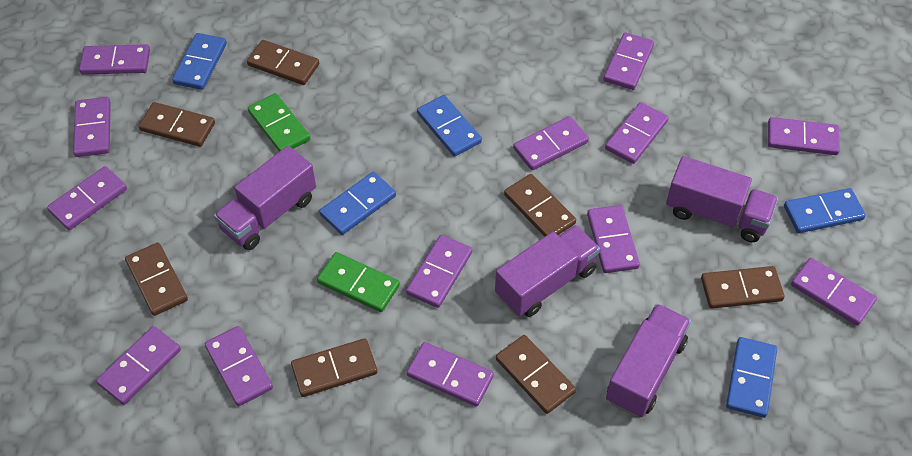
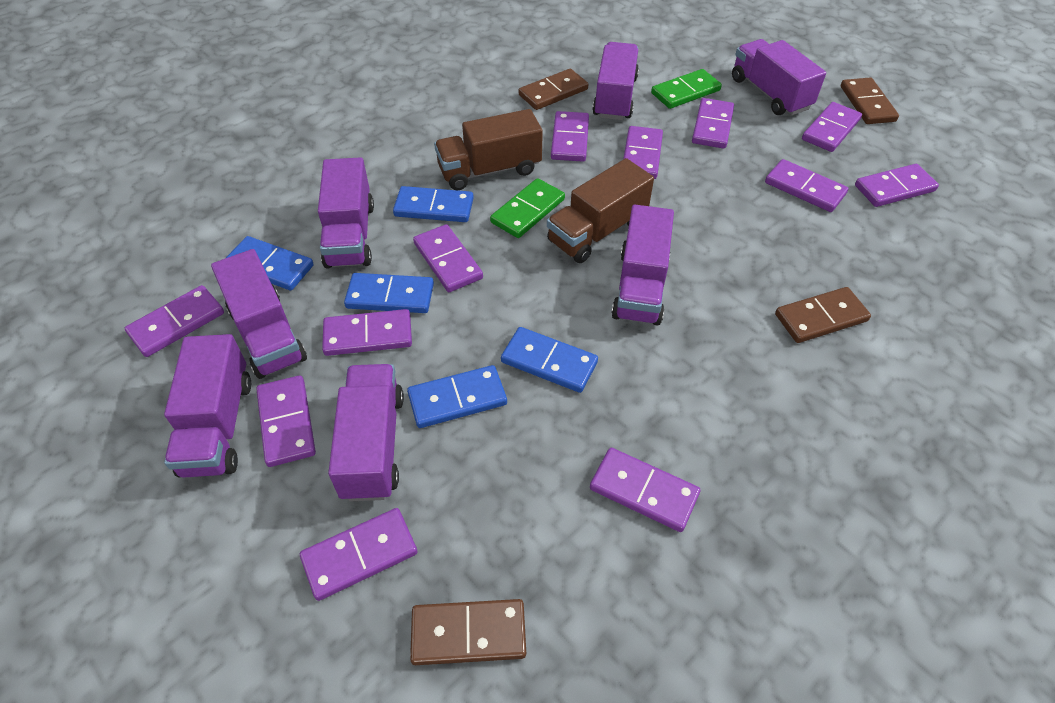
brown domino: 7 -> 4
brown truck: 0 -> 2
purple domino: 13 -> 12
purple truck: 4 -> 7

